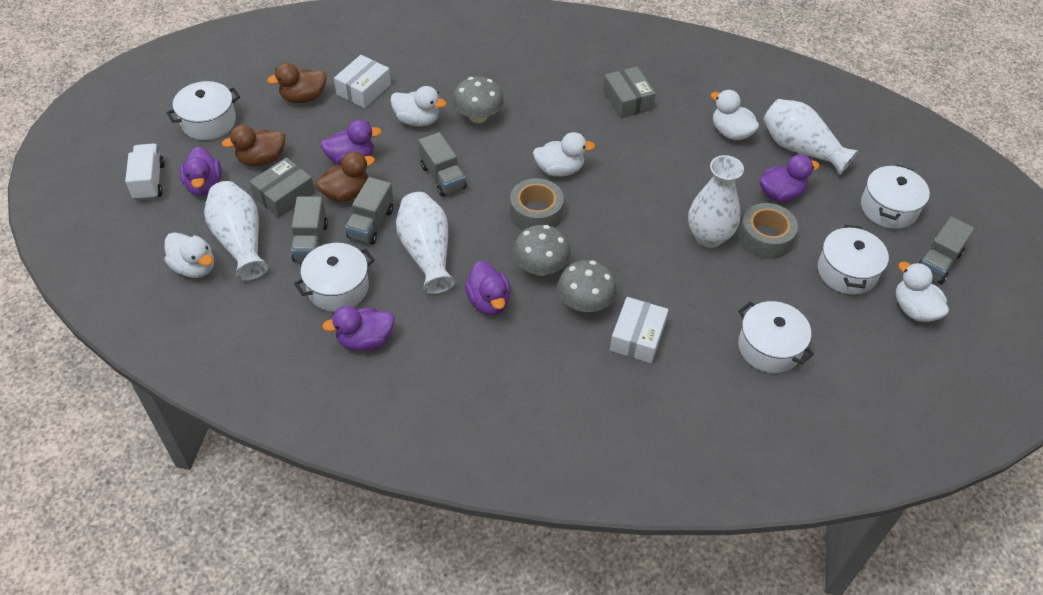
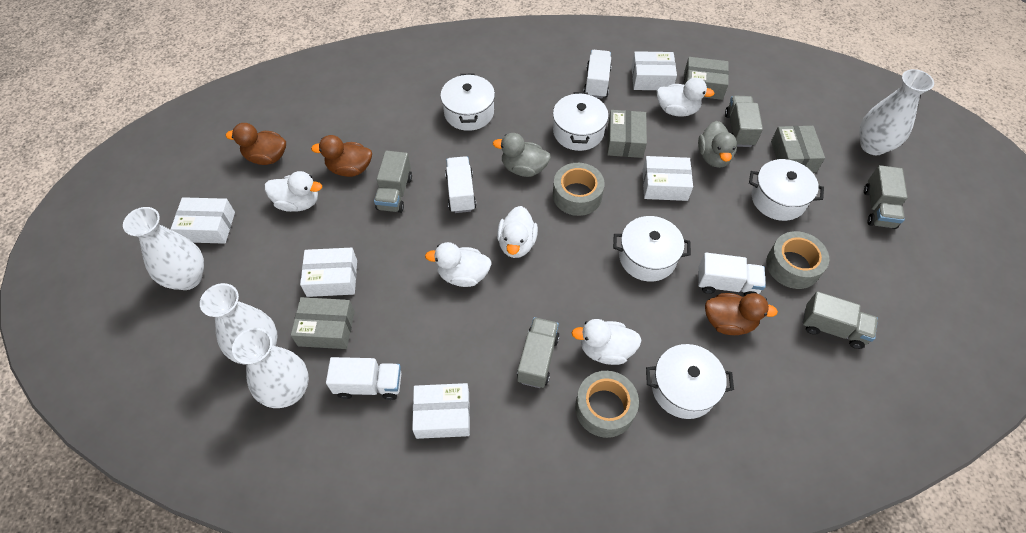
grey box: 2 -> 4
grey duck: 0 -> 2
grey mushroom: 3 -> 0
grey tape: 2 -> 3
grey truck: 4 -> 5
purple duck: 5 -> 0
white box: 2 -> 5
white truck: 1 -> 4

